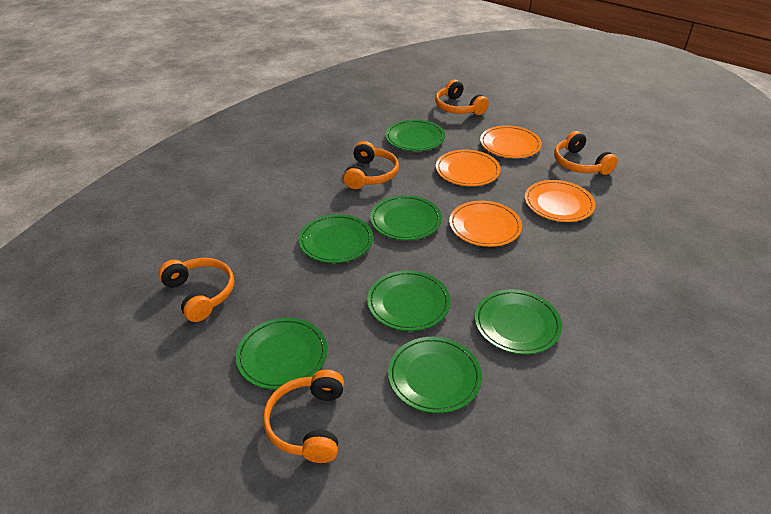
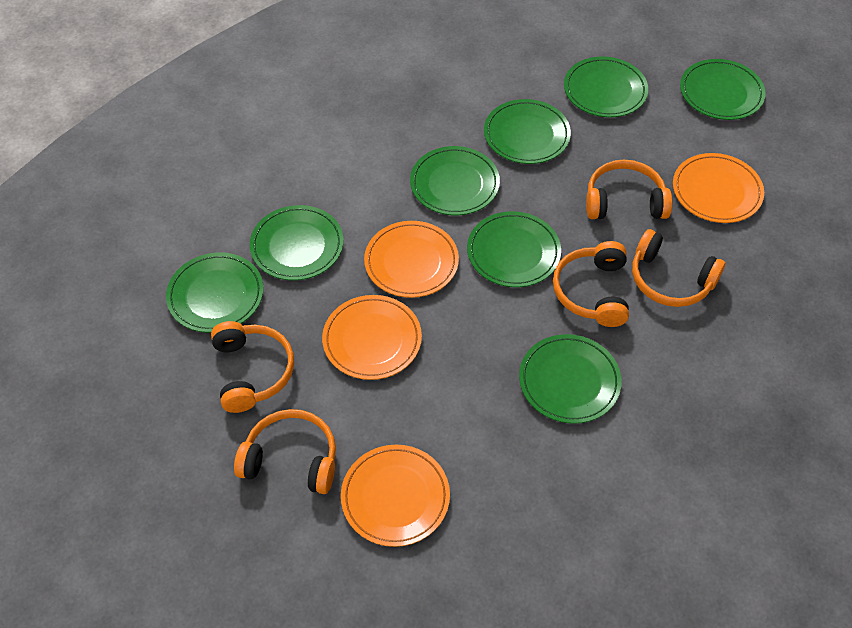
green plate: 7 -> 8

